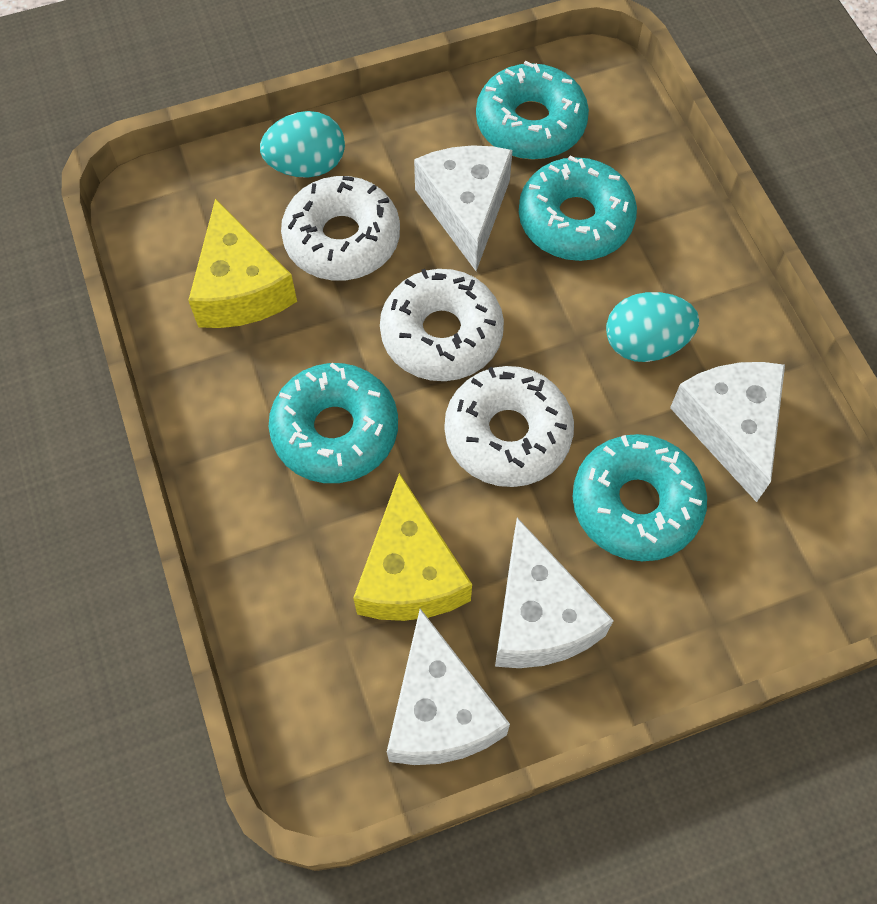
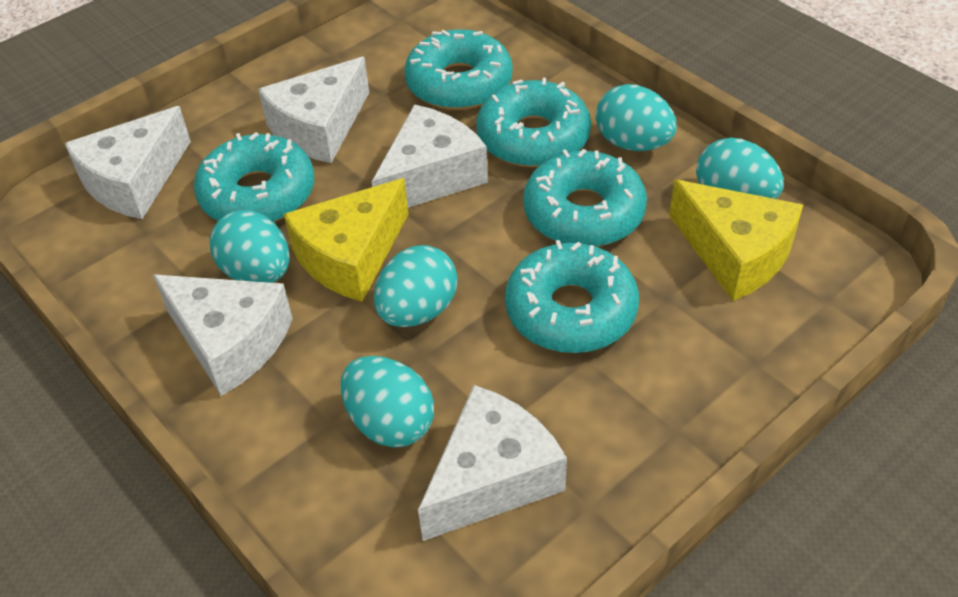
turquoise donut: 4 -> 5
turquoise egg: 2 -> 5
white cheese: 4 -> 5
white donut: 3 -> 0

